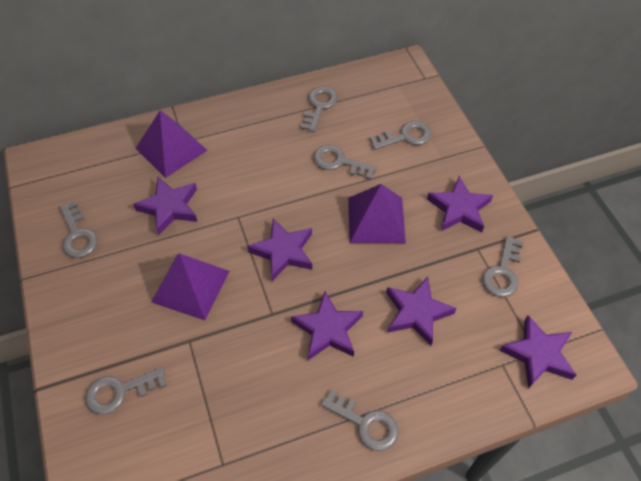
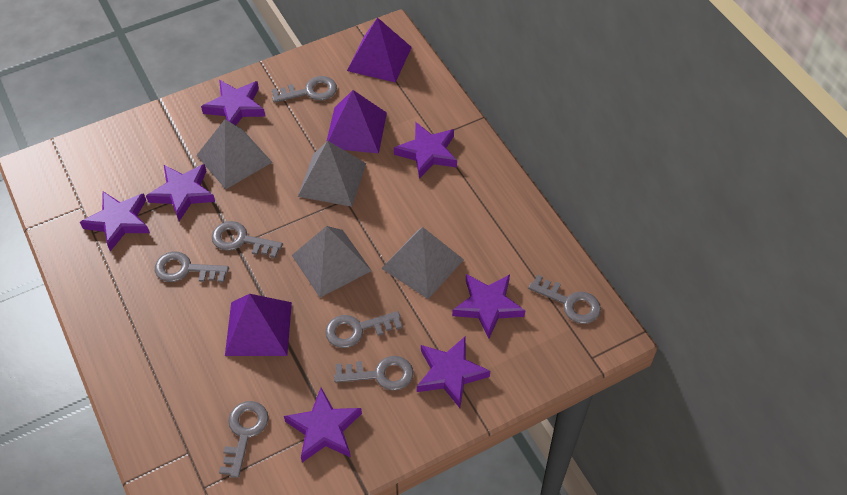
grey pyramid: 0 -> 4
purple star: 6 -> 7

